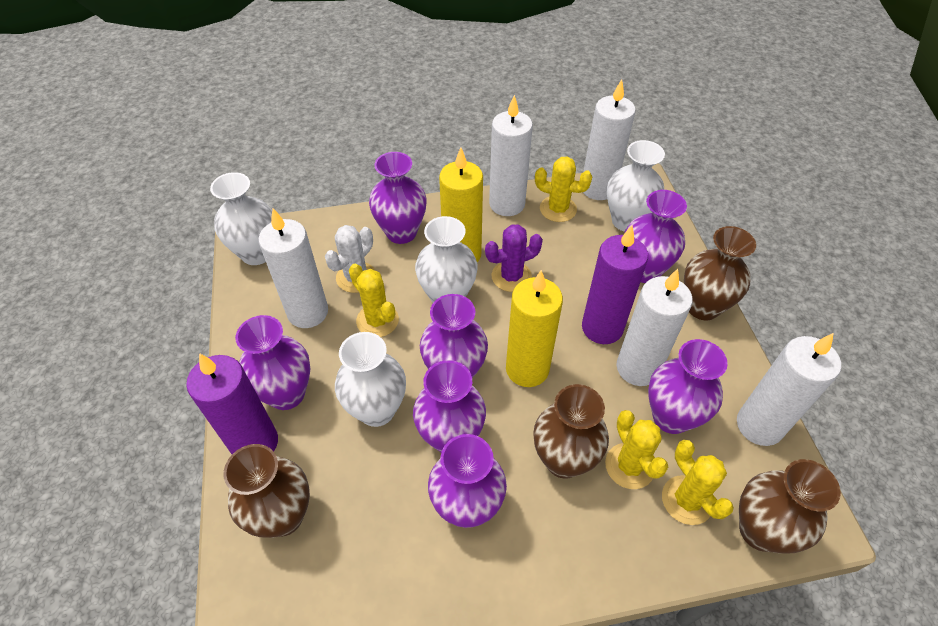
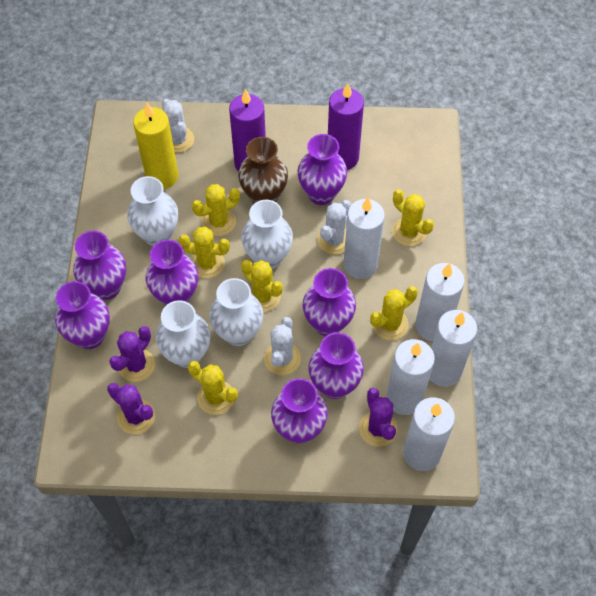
brown vase: 4 -> 1
purple cactus: 1 -> 3
white cactus: 1 -> 3
yellow cactus: 4 -> 6
yellow candle: 2 -> 1

